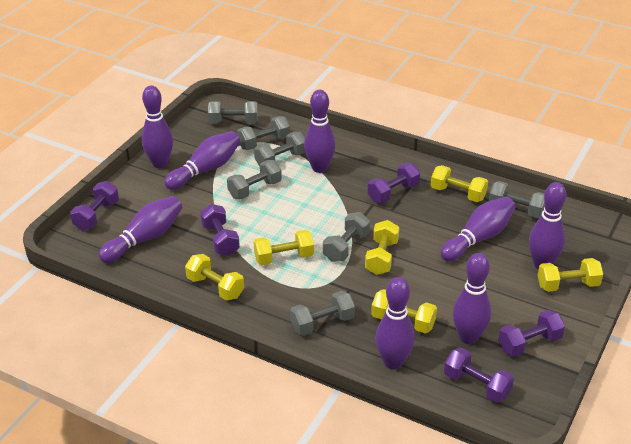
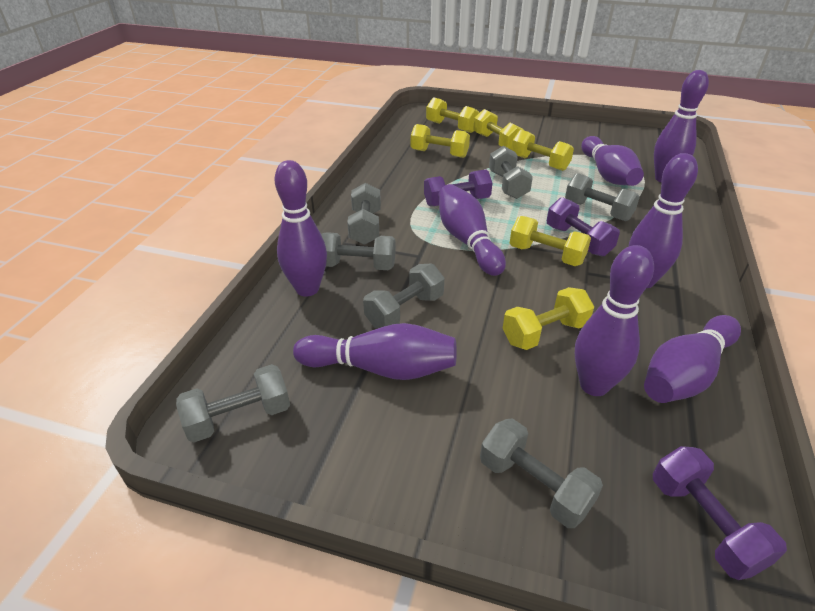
purple dumbbell: 5 -> 3

